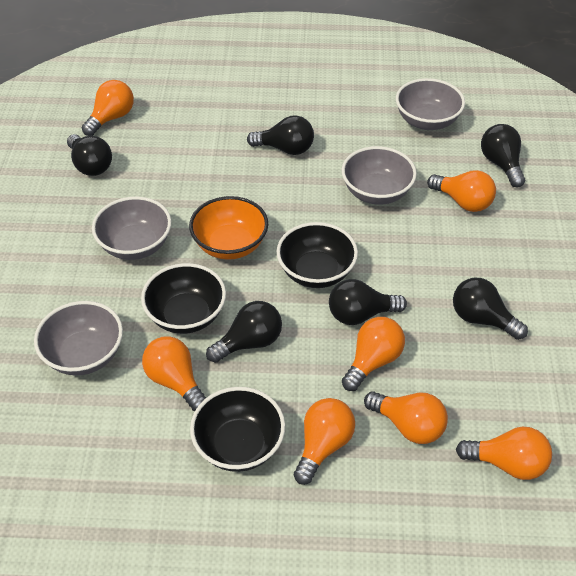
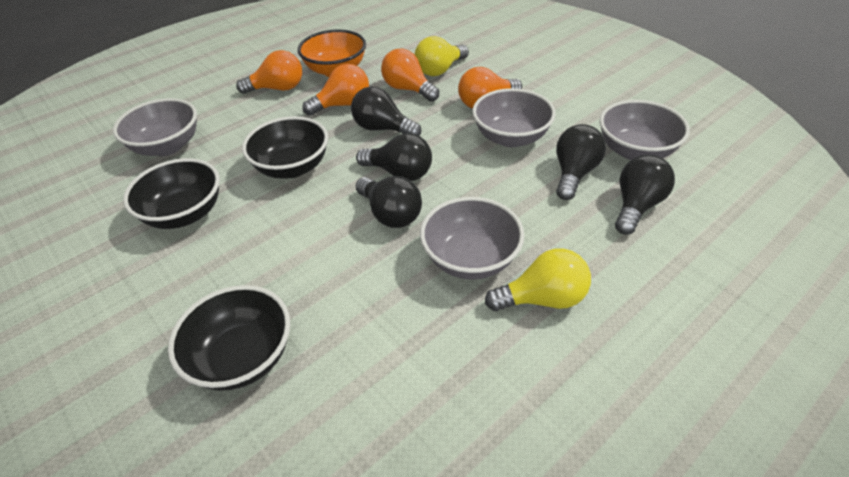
black light bulb: 6 -> 5
orange light bulb: 7 -> 4
yellow light bulb: 0 -> 2

